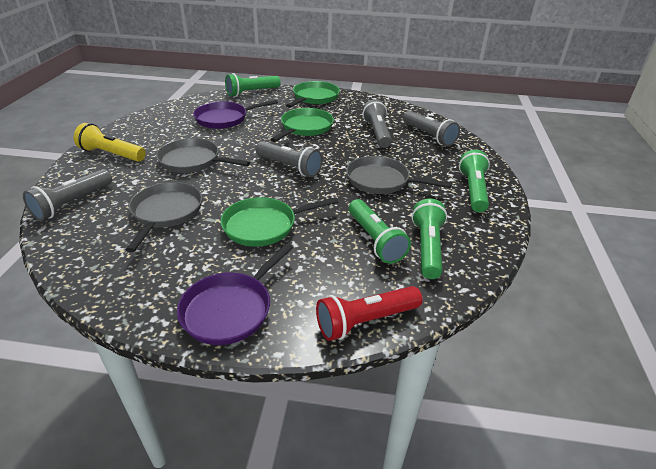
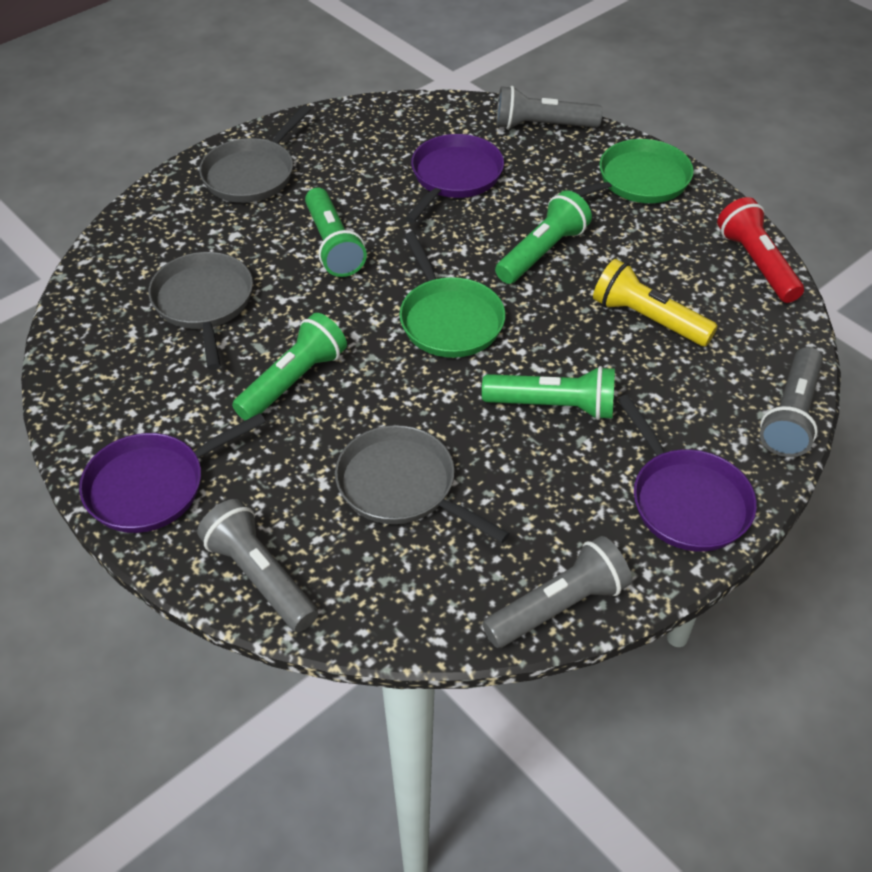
green pan: 3 -> 2
purple pan: 2 -> 3

